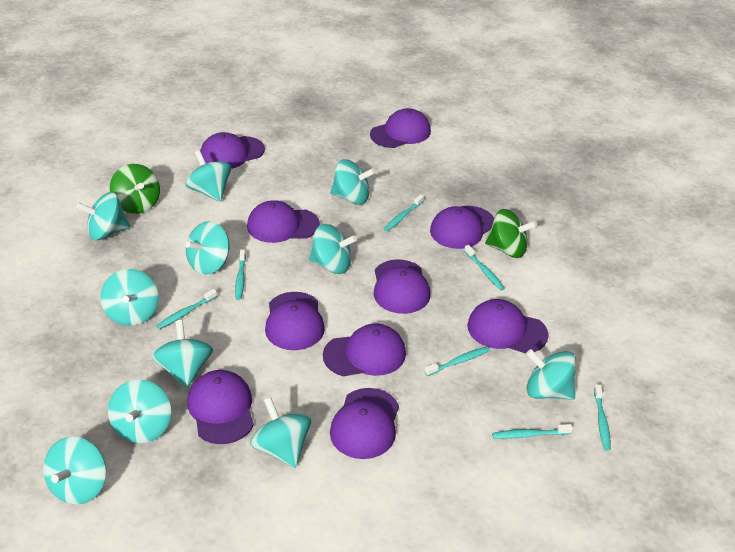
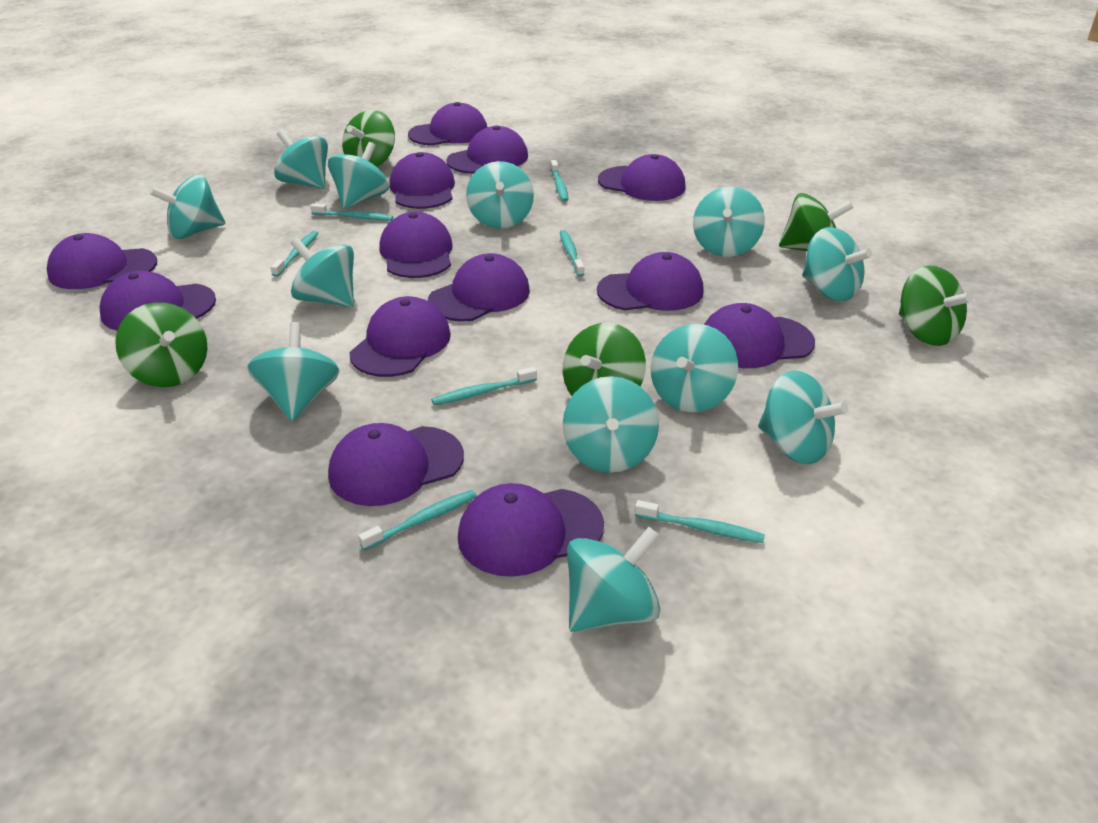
green spinning top: 2 -> 5
purple cap: 10 -> 13
turquoise spinning top: 11 -> 12

